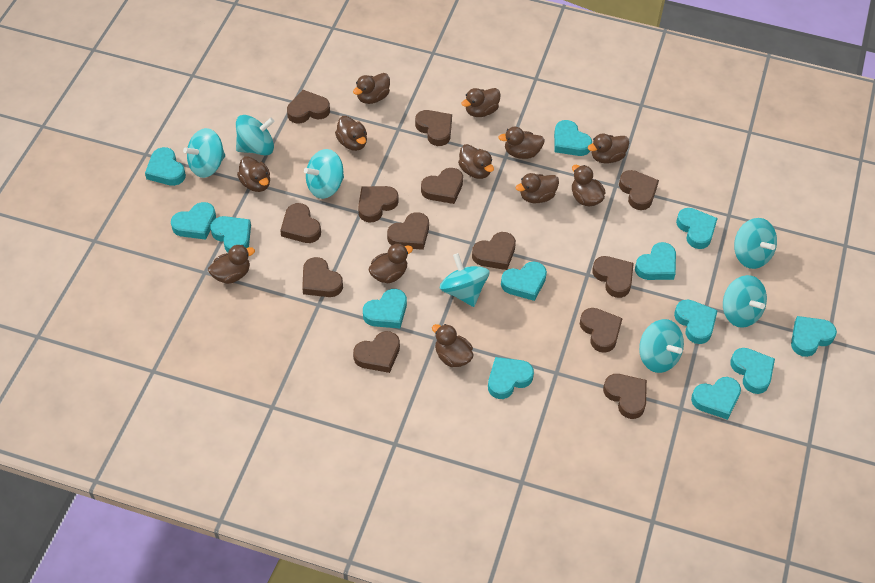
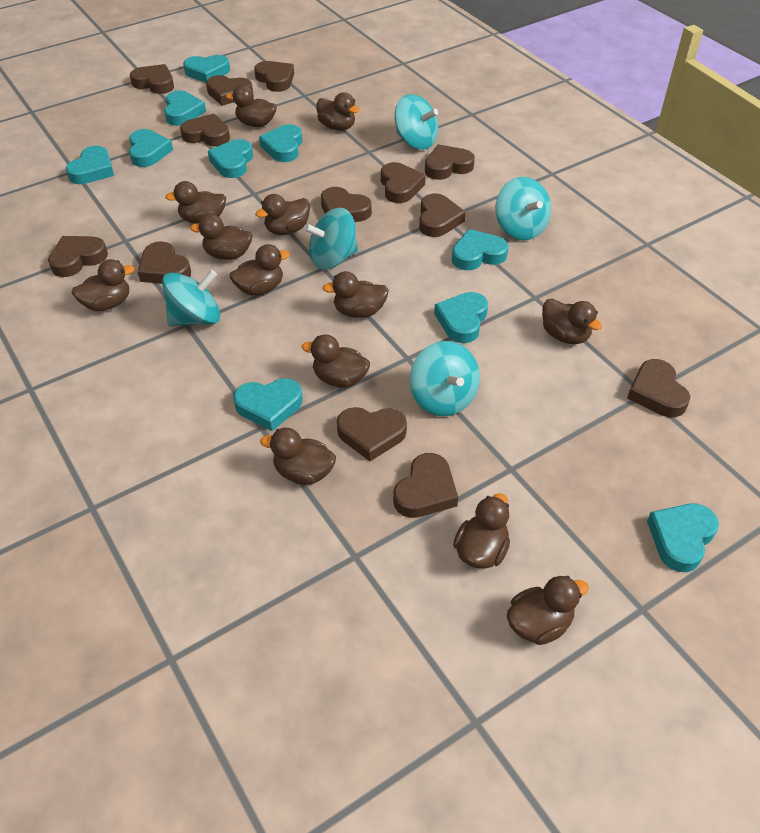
brown duck: 12 -> 13
turquoise heart: 13 -> 10
turquoise spinning top: 7 -> 5

